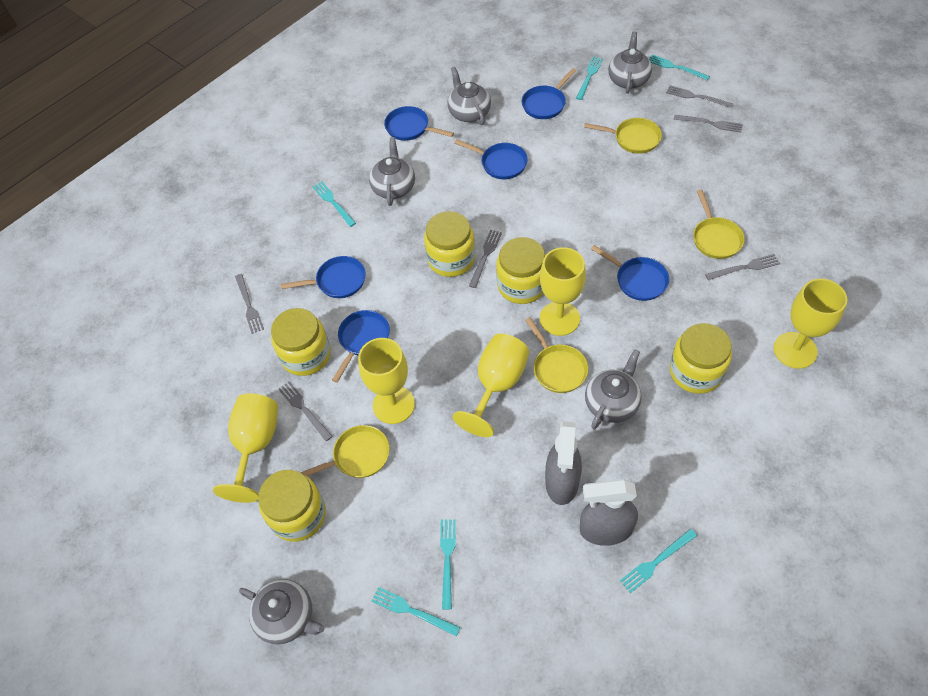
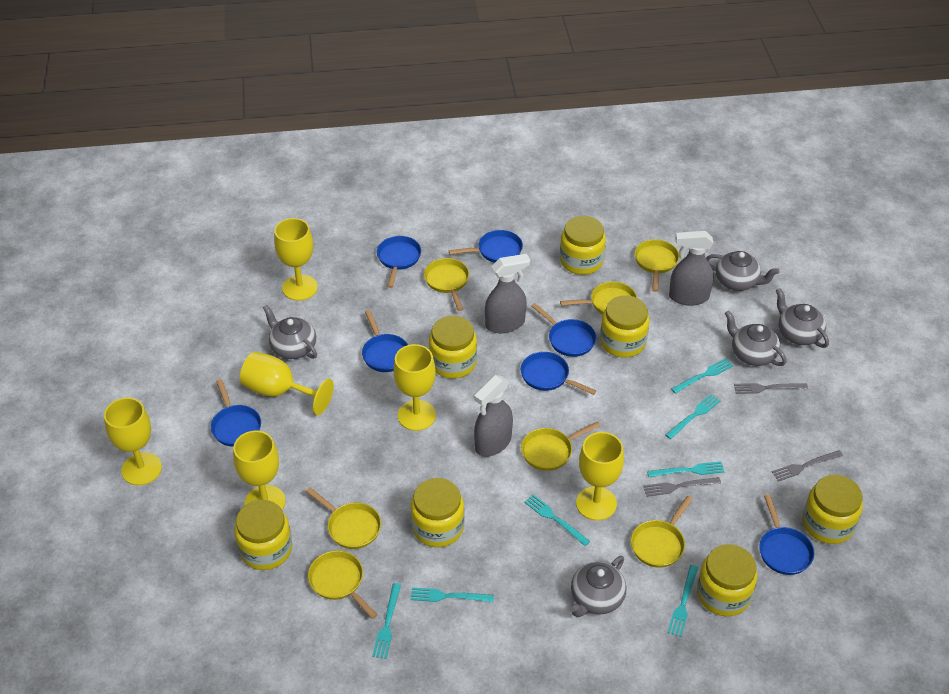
blue pan: 6 -> 7
grey fork: 6 -> 3
grey spray bottle: 2 -> 3
turquoise fork: 6 -> 7
yellow goblet: 5 -> 6
yellow jar: 5 -> 7
yellow pan: 4 -> 7

